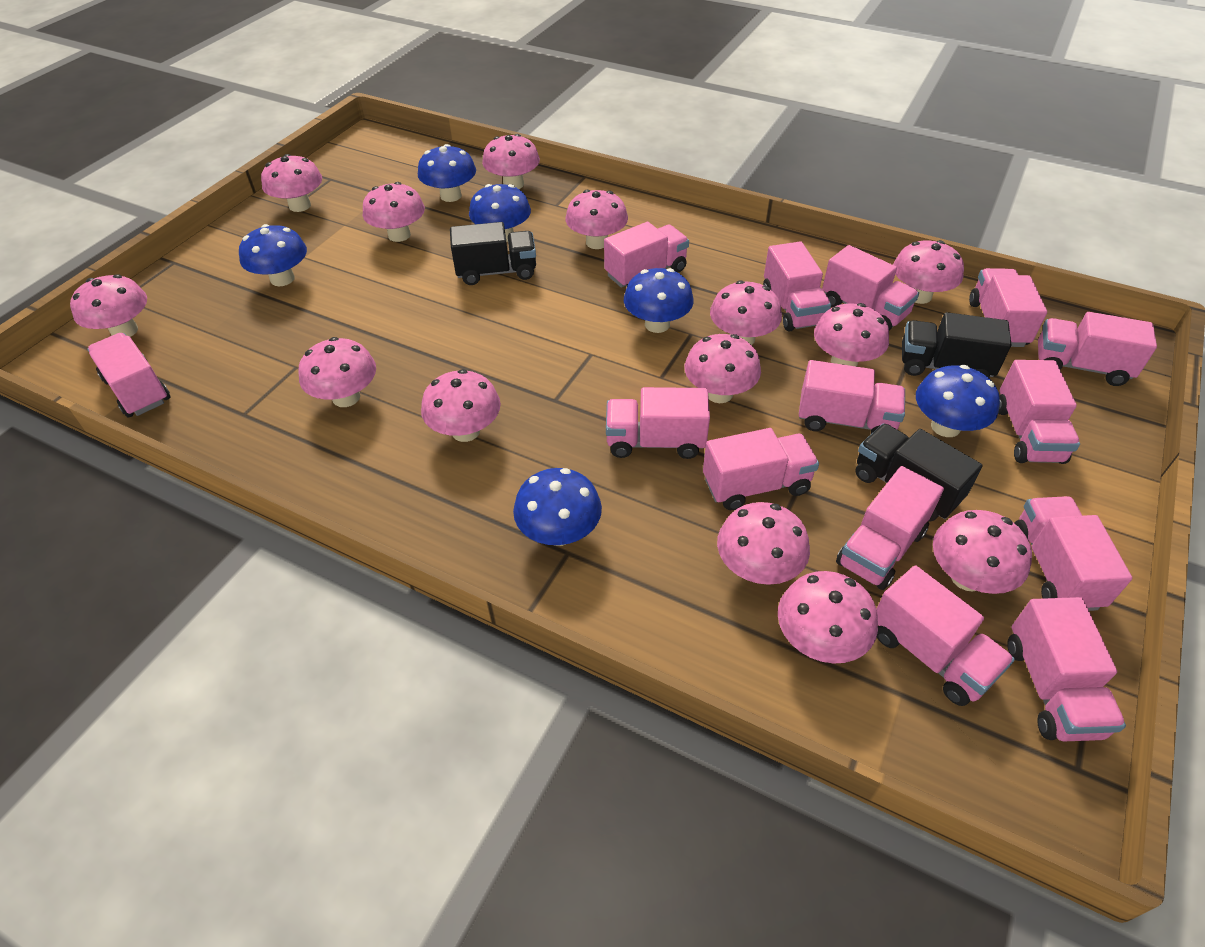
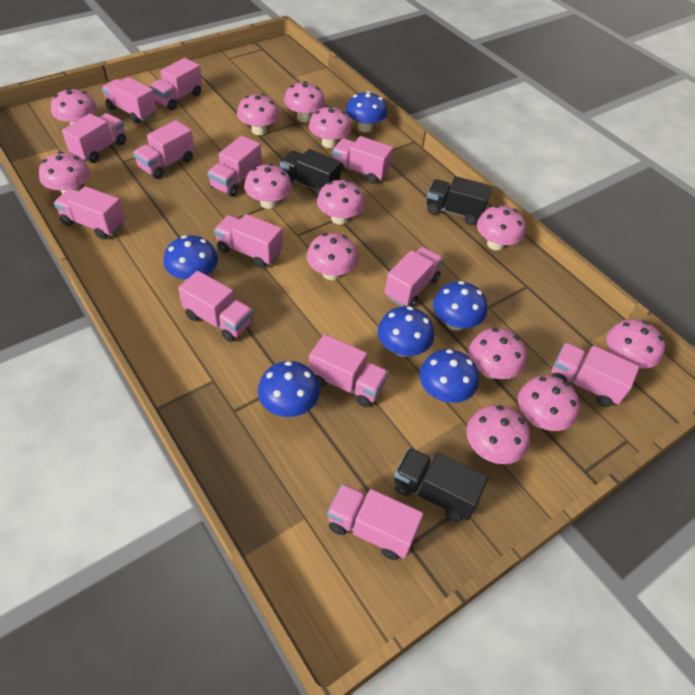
pink mushroom: 14 -> 13
pink truck: 14 -> 13

